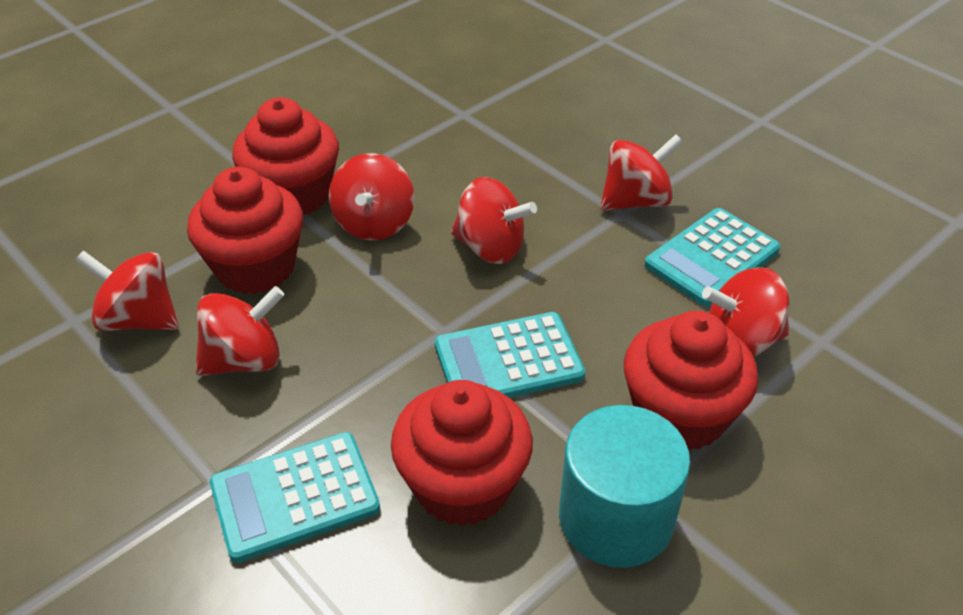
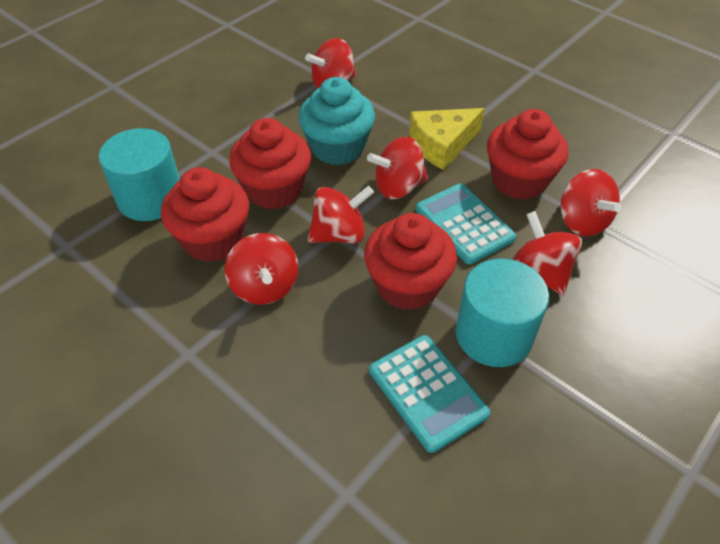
turquoise calculator: 3 -> 2
turquoise cupcake: 0 -> 1
turquoise cylinder: 1 -> 2
yellow cheese: 0 -> 1

